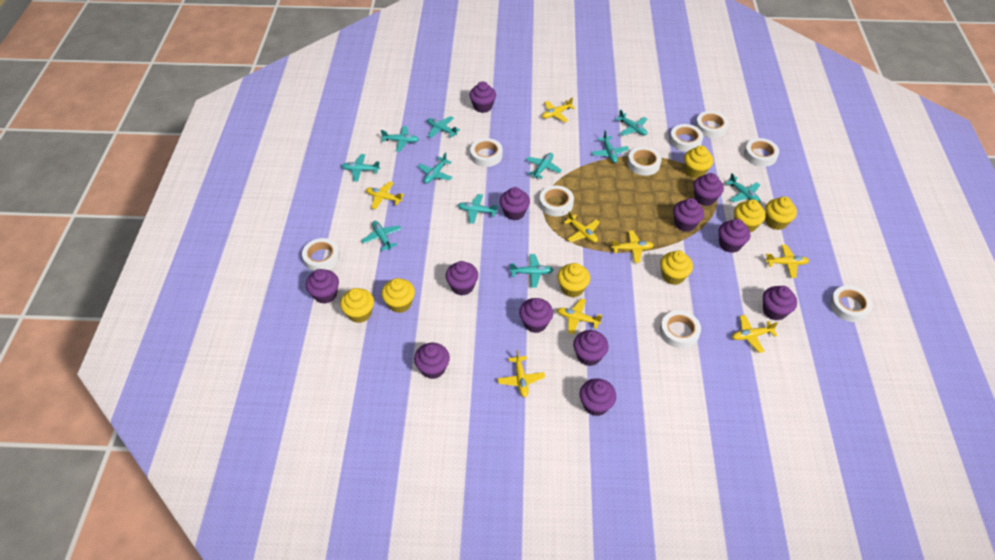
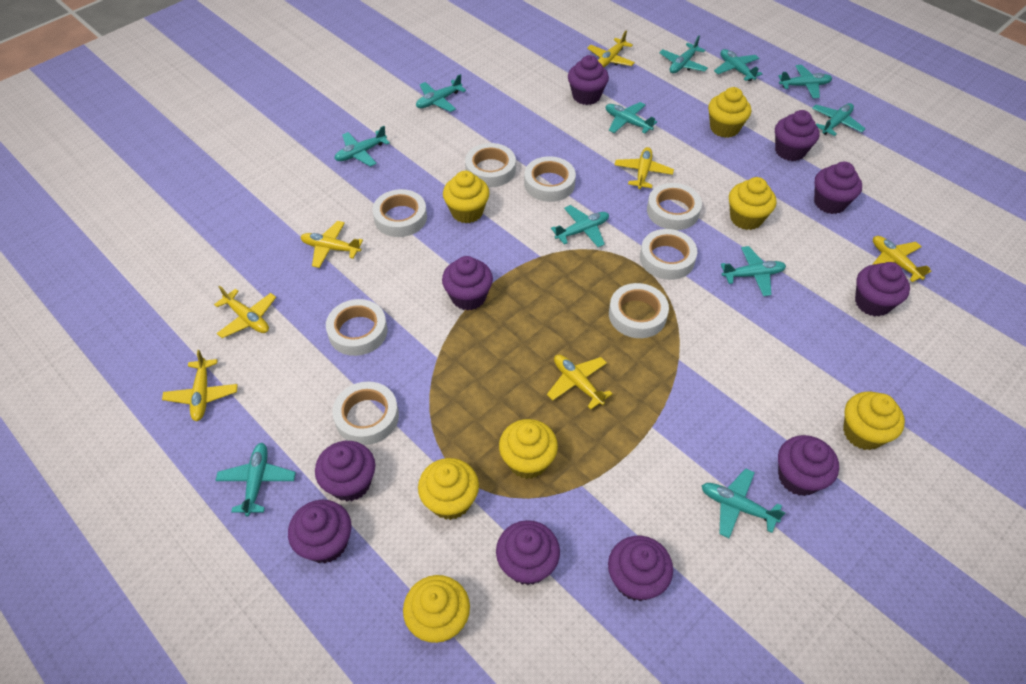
purple cupcake: 12 -> 10
white tape: 9 -> 8
yellow plane: 8 -> 7

